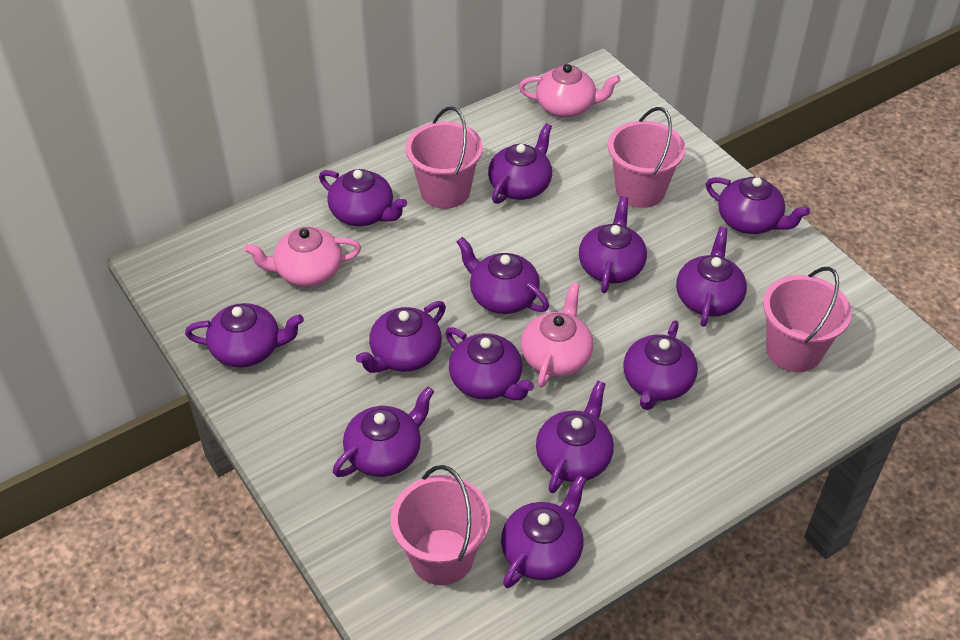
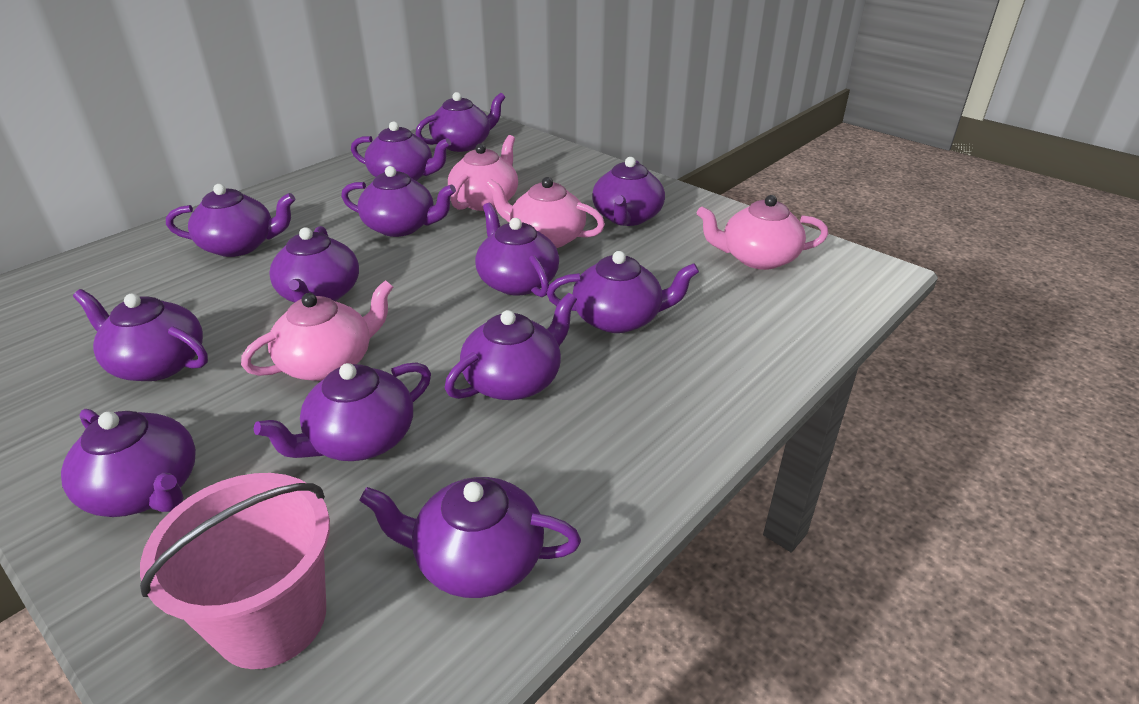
pink bucket: 4 -> 1
pink teapot: 3 -> 4

